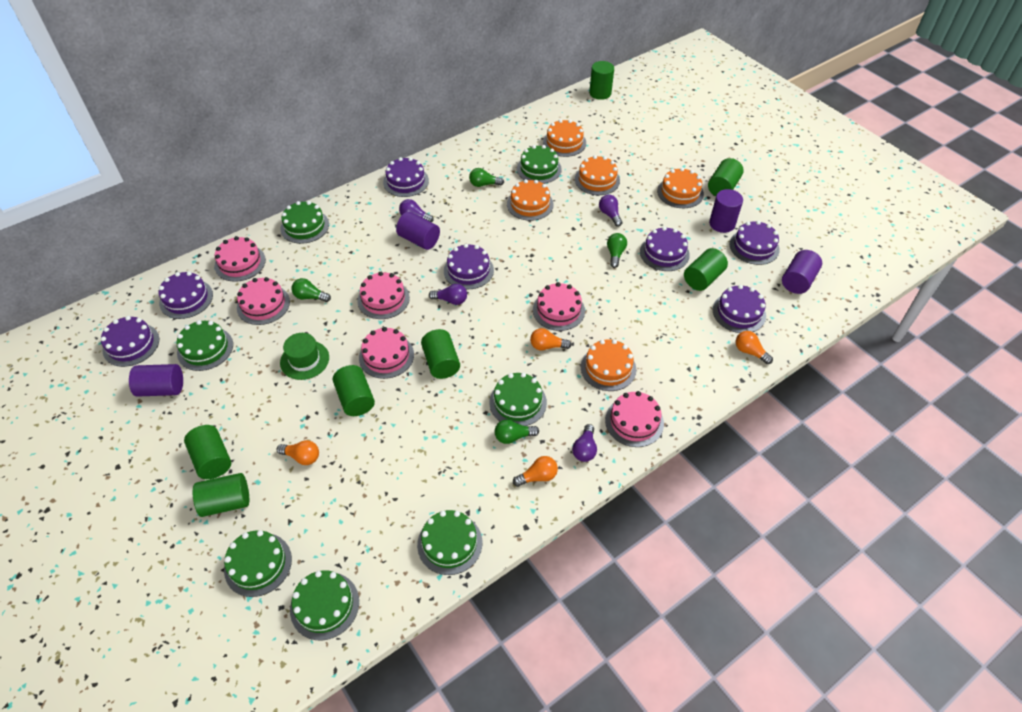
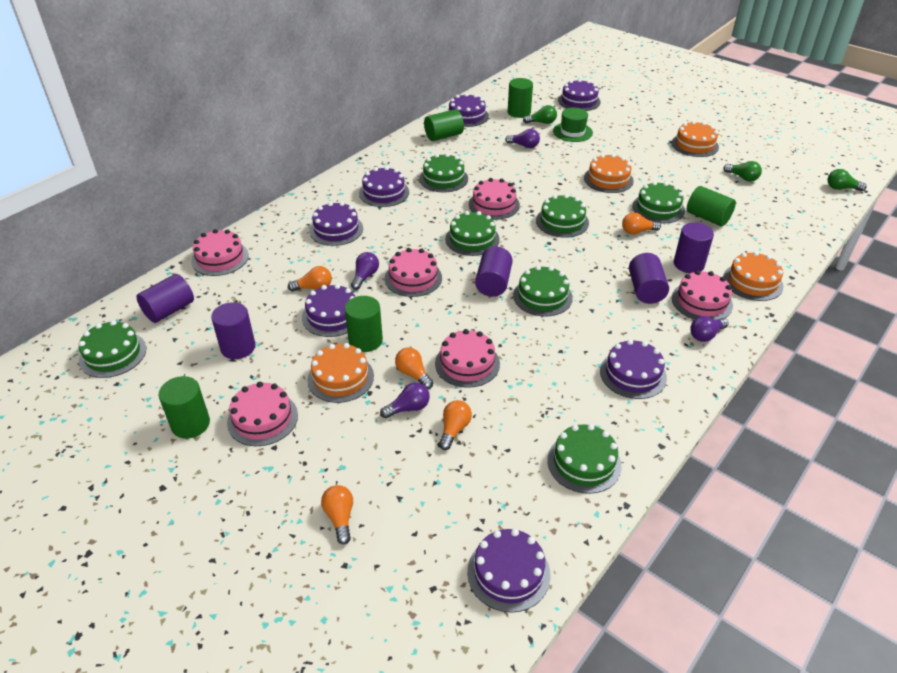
green cylinder: 7 -> 5
green light bulb: 4 -> 3
orange cake: 5 -> 4
orange light bulb: 4 -> 5
purple cylinder: 4 -> 5

